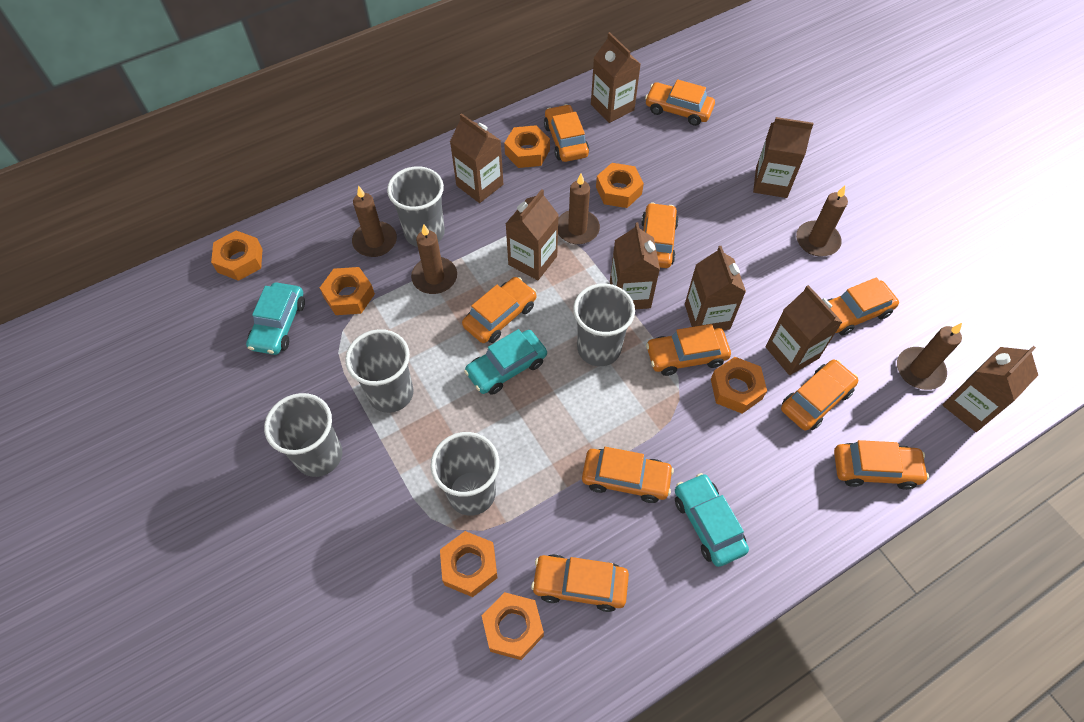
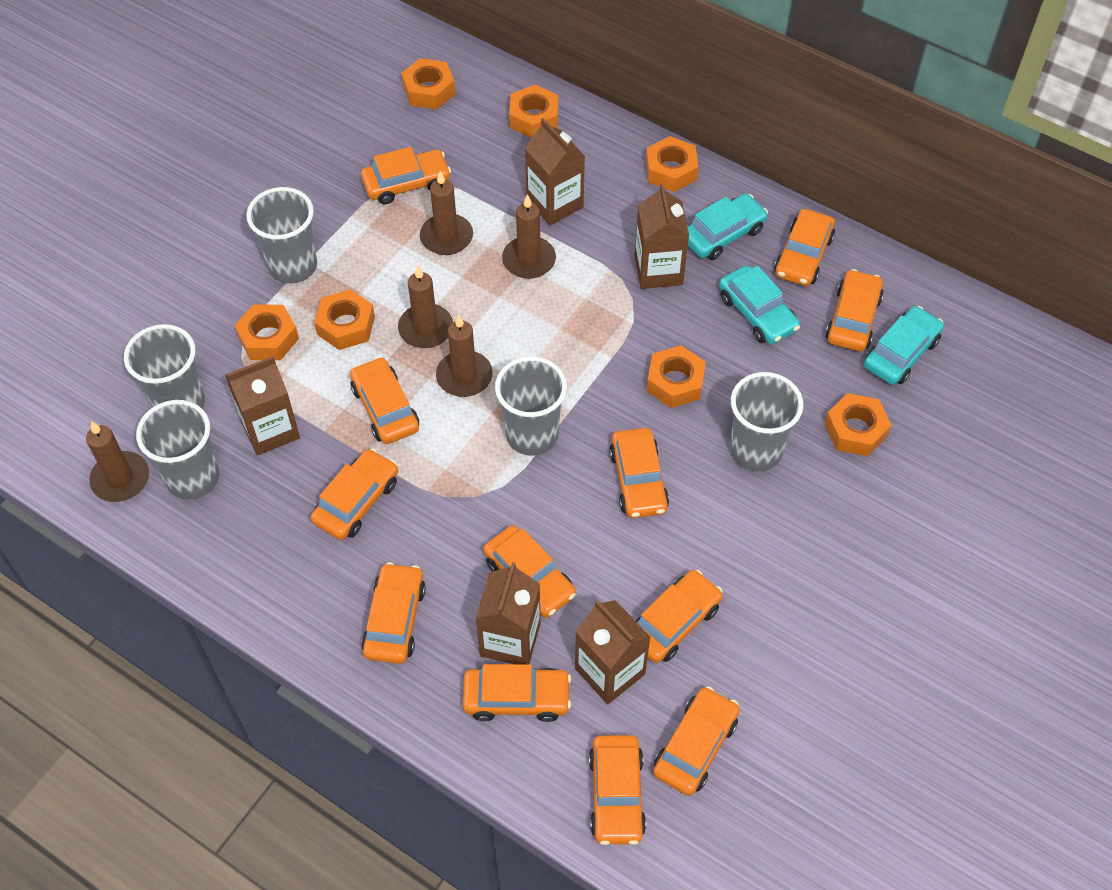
brown carton: 8 -> 5
orange car: 10 -> 12

